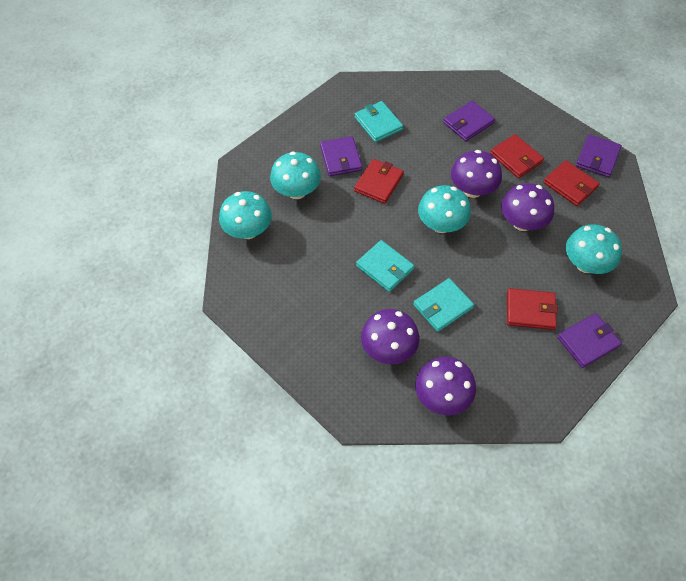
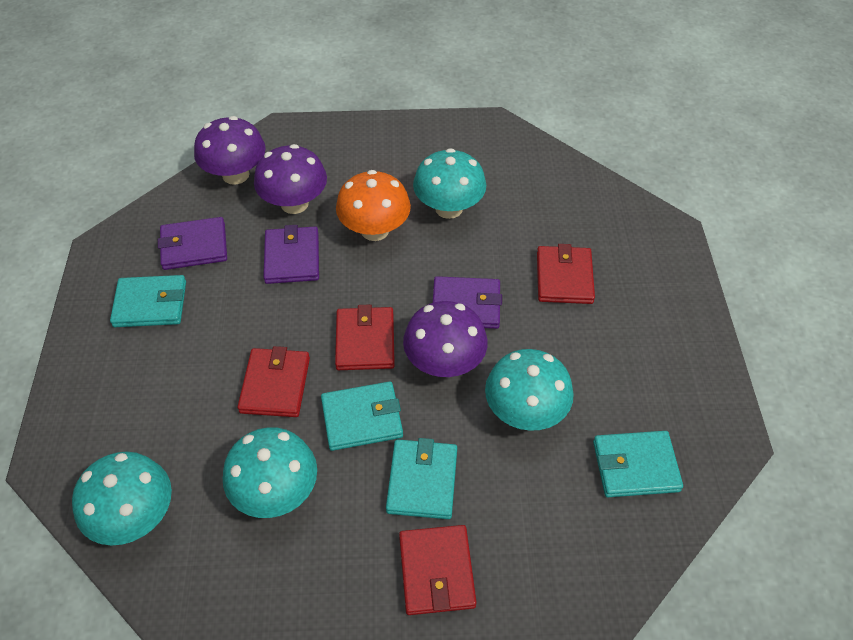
orange mushroom: 0 -> 1
purple mushroom: 4 -> 3
purple wallet: 4 -> 3
turquoise wallet: 3 -> 4

